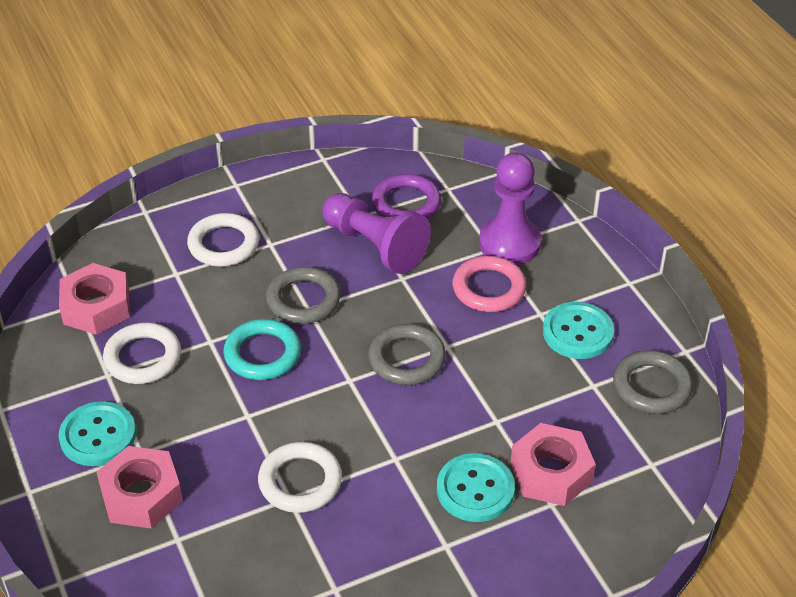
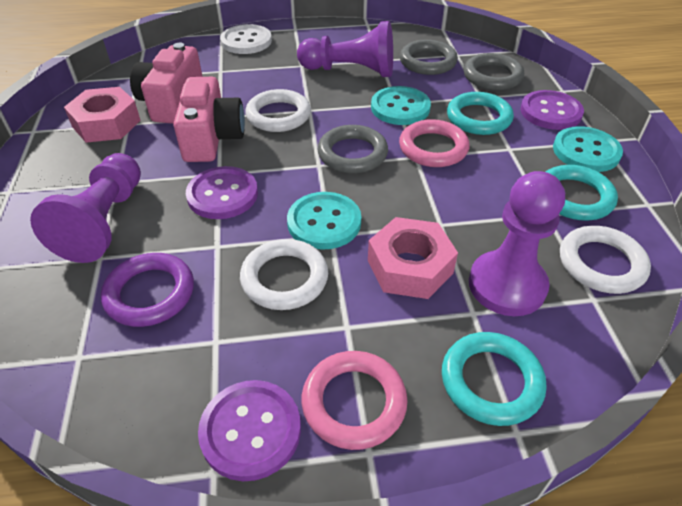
pink camera: 0 -> 2
pink nut: 3 -> 2
pink ring: 1 -> 2
purple button: 0 -> 3
purple pawn: 2 -> 3
turquoise ring: 1 -> 3
white button: 0 -> 1

